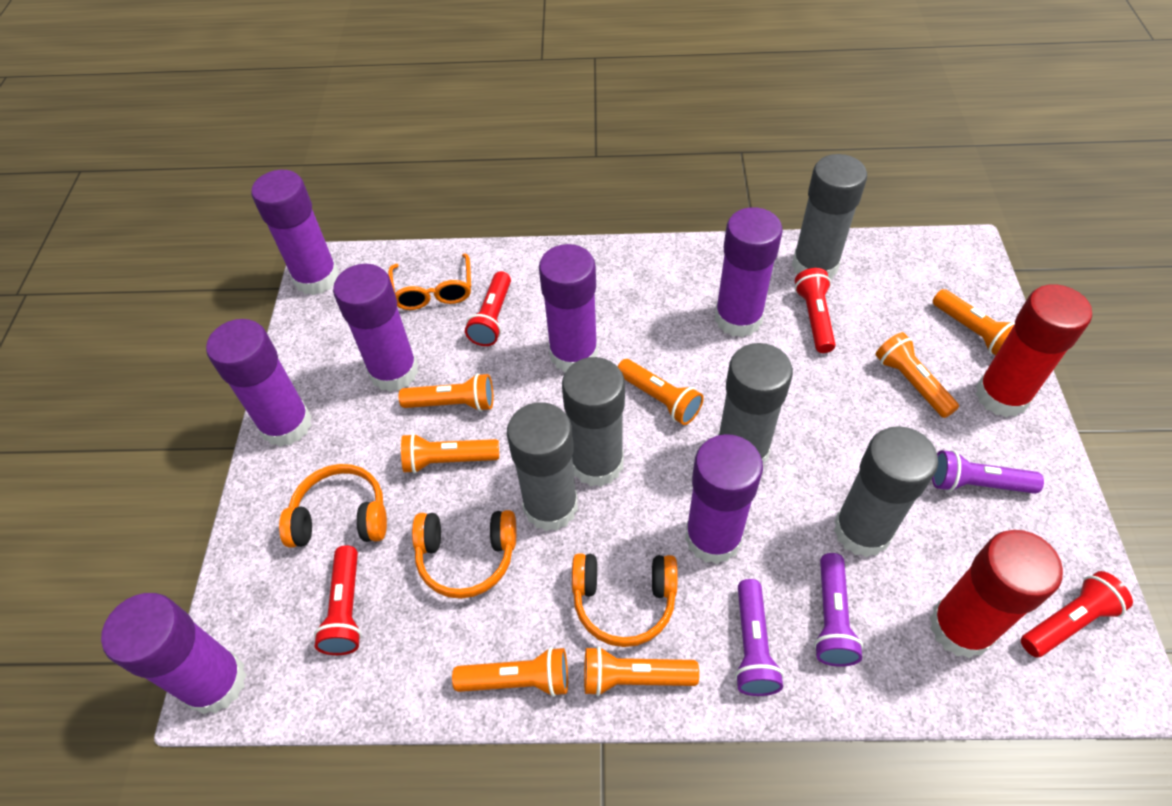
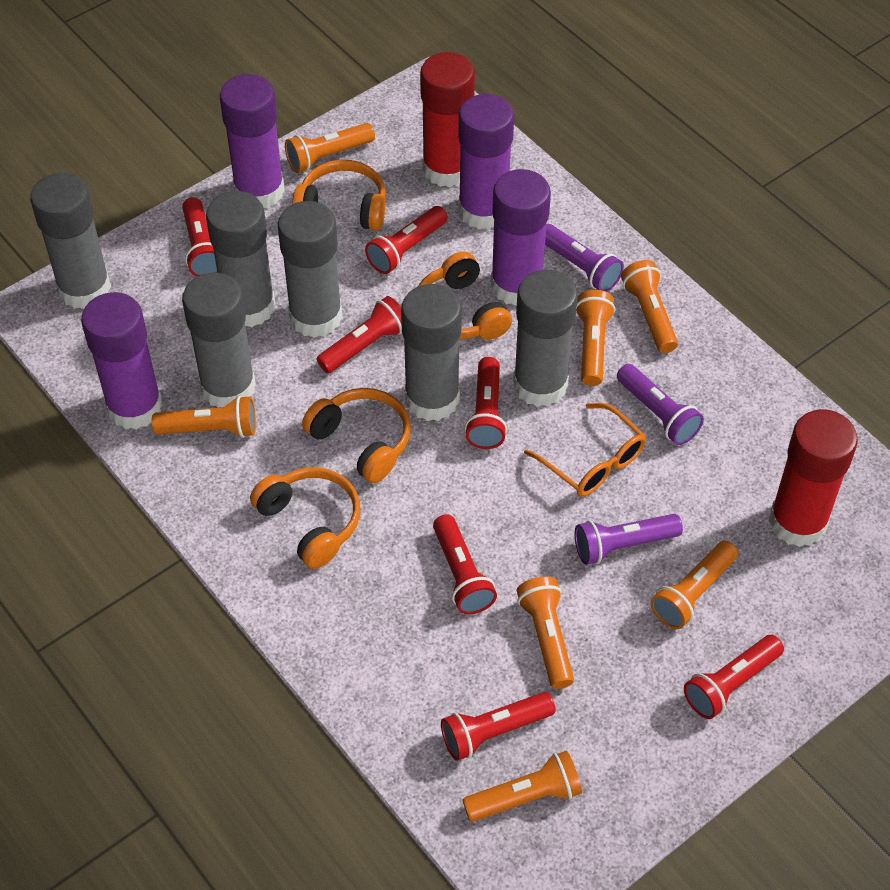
grey glue stick: 5 -> 6
orange headphones: 3 -> 4
purple glue stick: 7 -> 4
red flashlight: 4 -> 7

